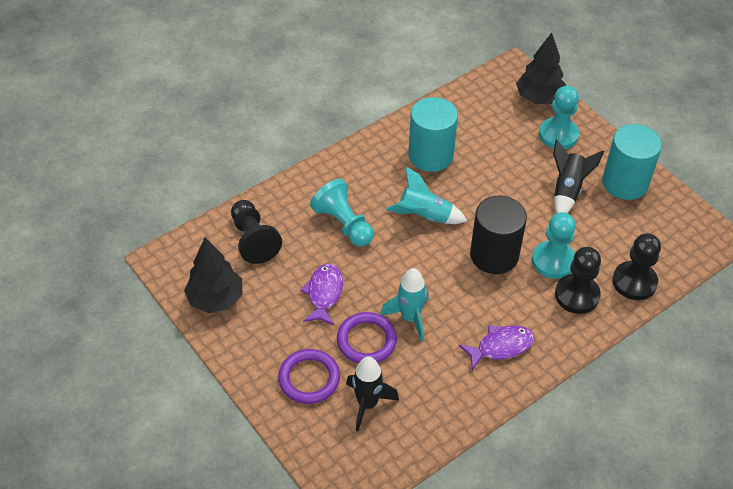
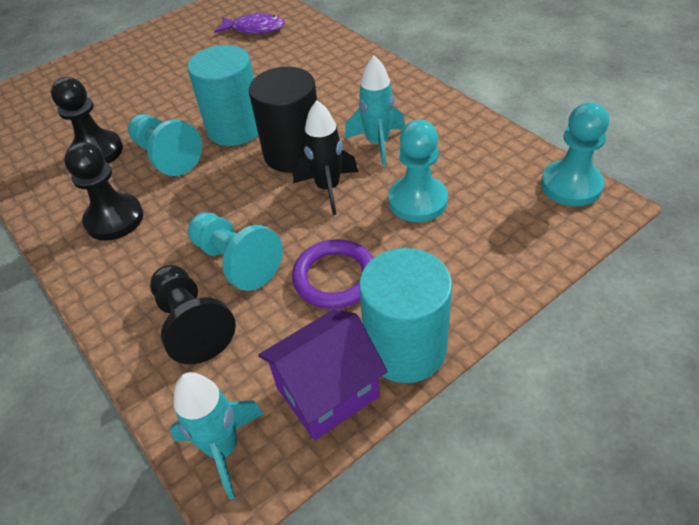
black rocket: 2 -> 1
black tree: 2 -> 0
purple fish: 2 -> 1
purple house: 0 -> 1
purple ring: 2 -> 1
turquoise pawn: 3 -> 4

